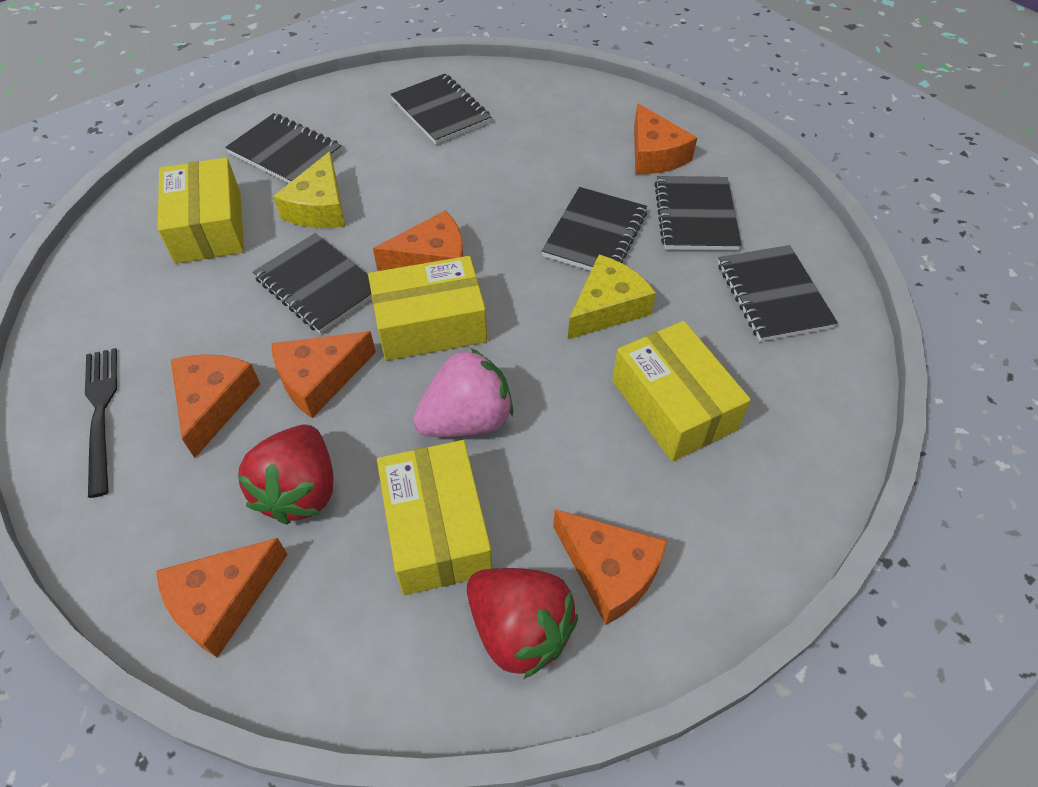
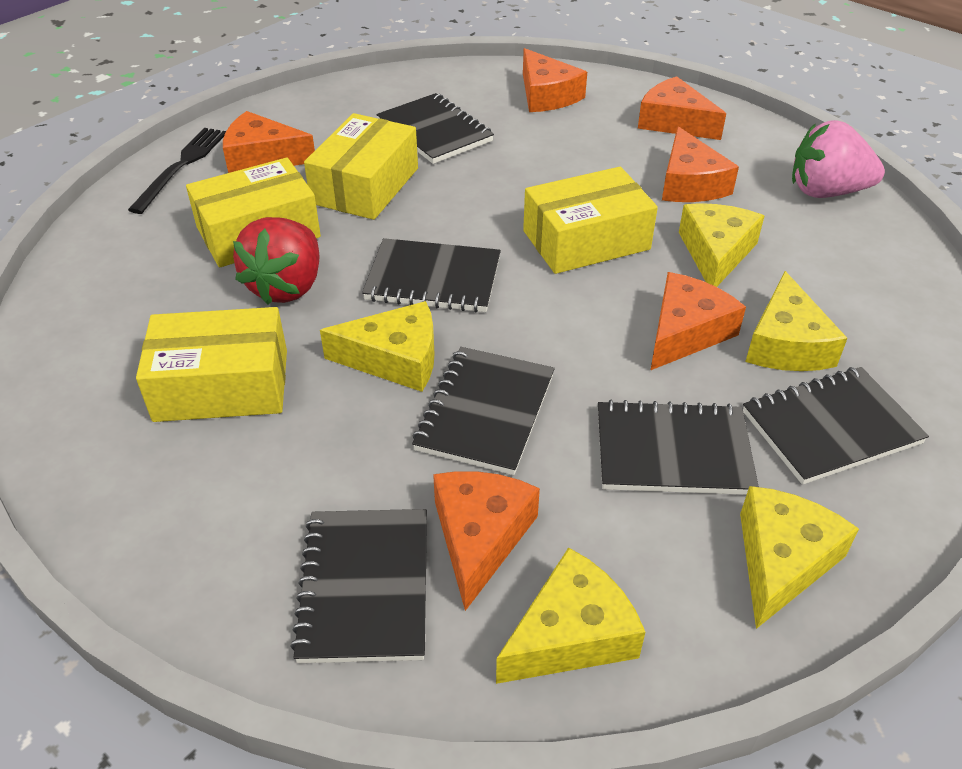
red strawberry: 2 -> 1
yellow cheese: 2 -> 5

